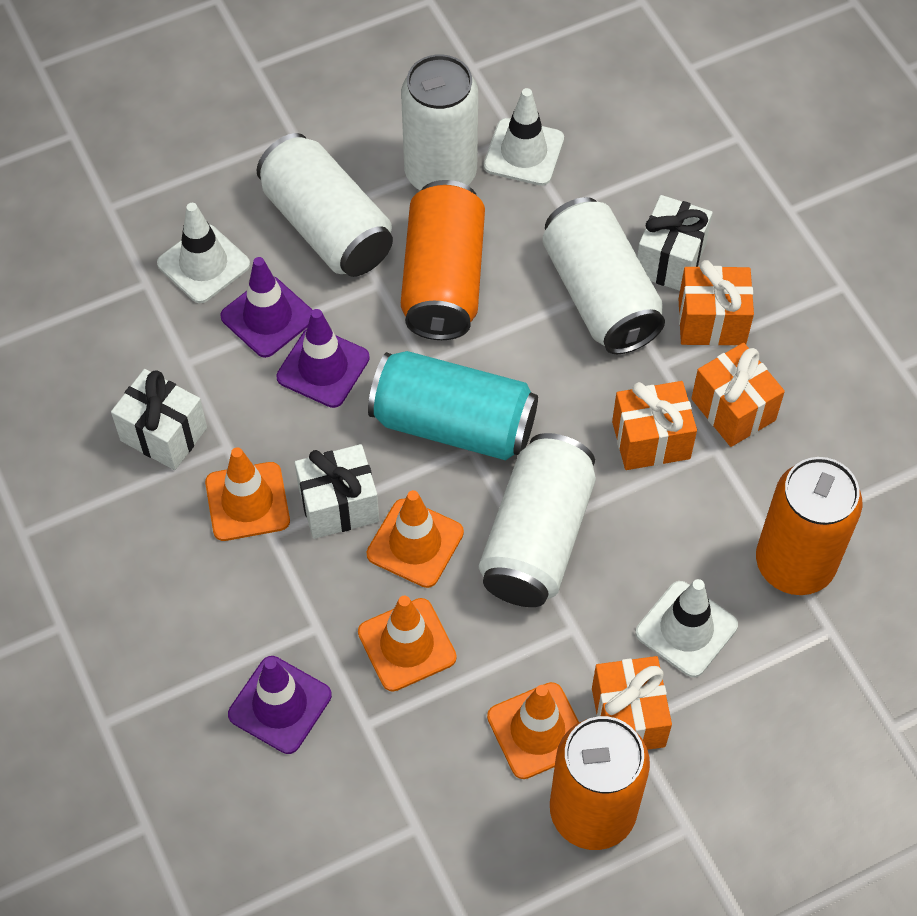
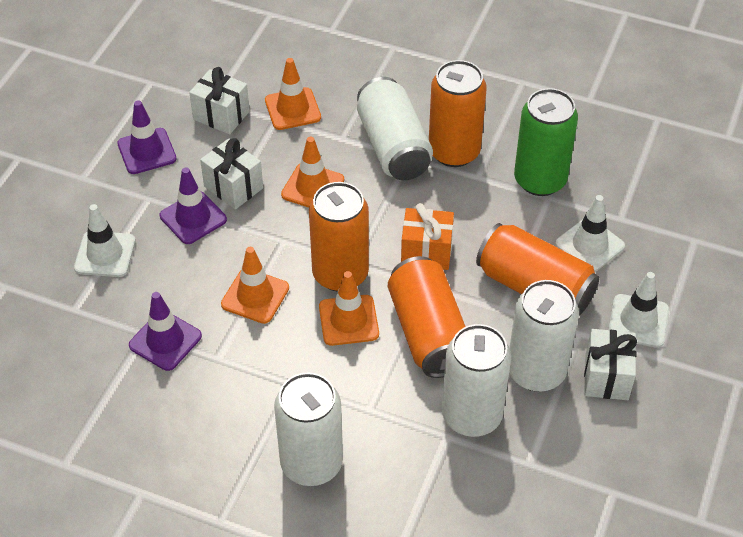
green can: 0 -> 1
orange can: 3 -> 4
orange gift: 4 -> 1
turquoise can: 1 -> 0

